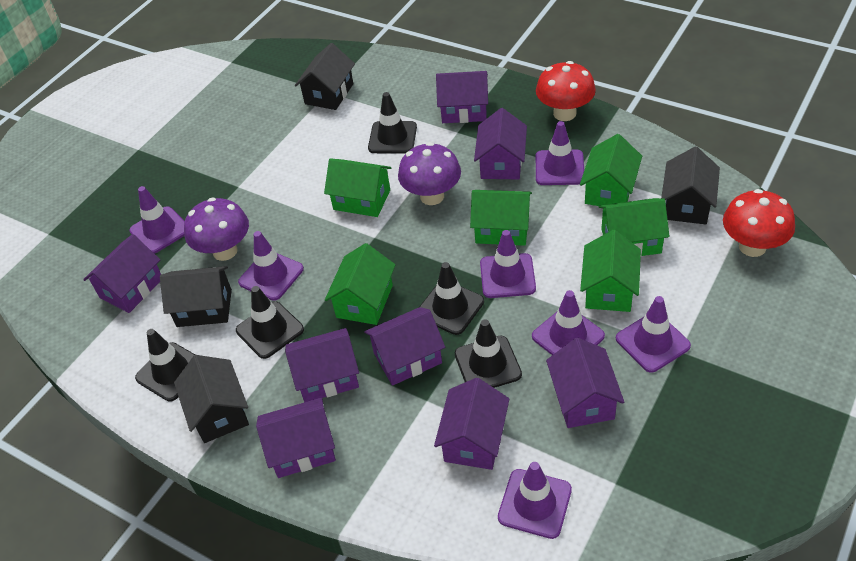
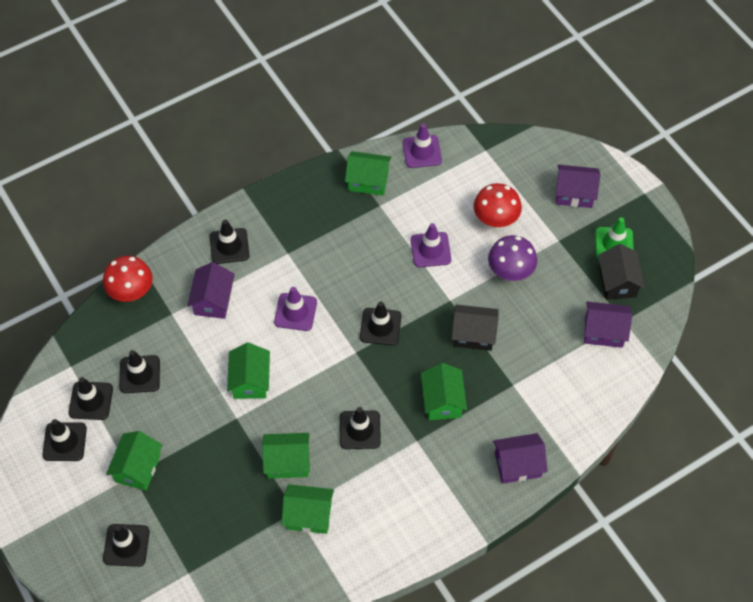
black house: 4 -> 2
black traffic cone: 5 -> 7
green traffic cone: 0 -> 1
purple house: 8 -> 4
purple mushroom: 2 -> 1
purple traffic cone: 7 -> 3

